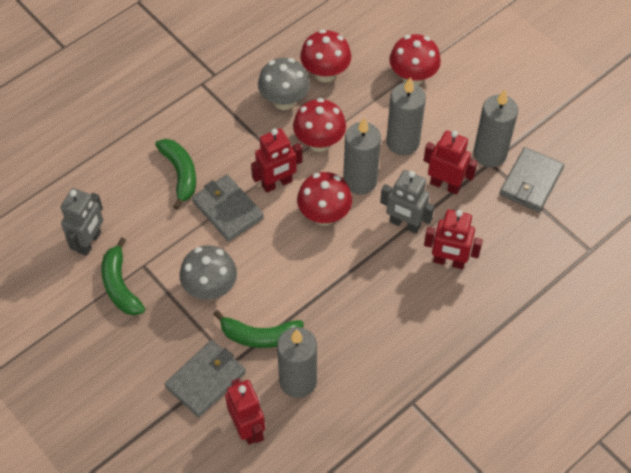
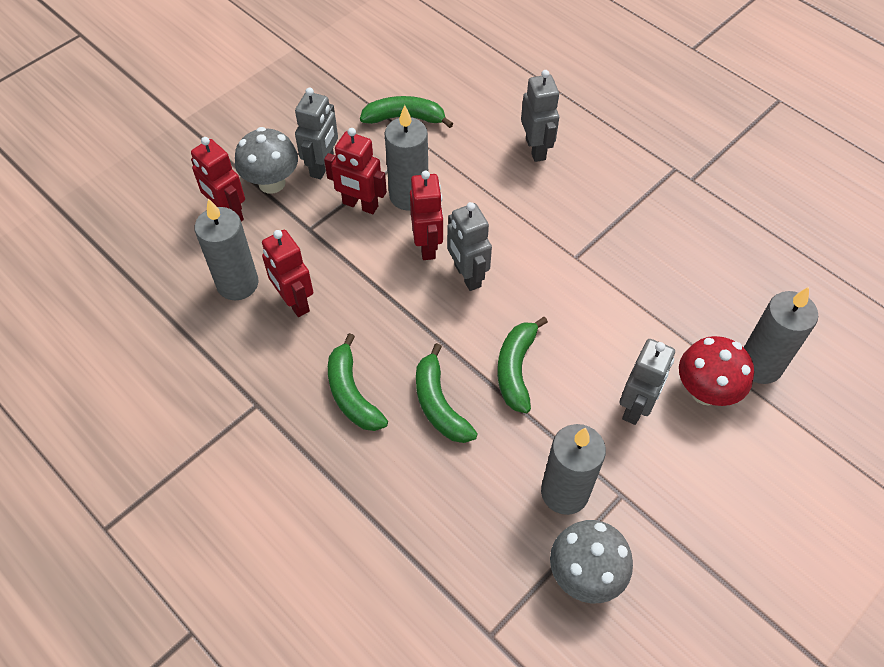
green banana: 3 -> 4
grey robot: 2 -> 4
grey wallet: 3 -> 0
red mushroom: 4 -> 1

